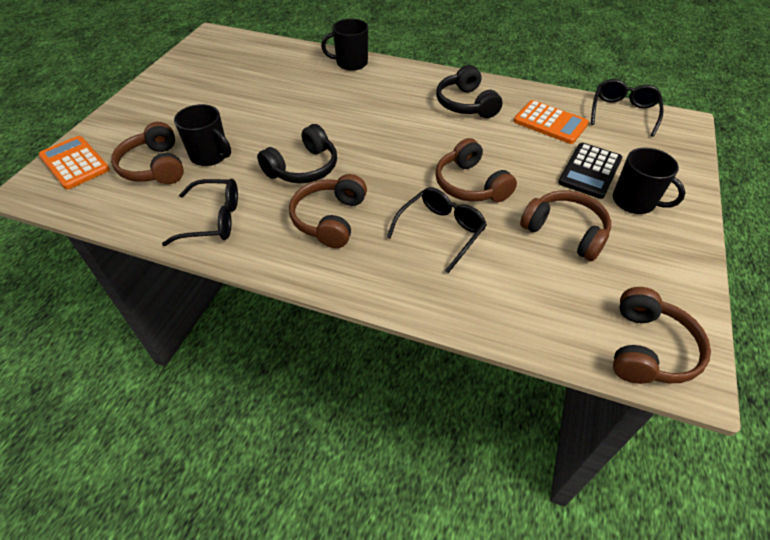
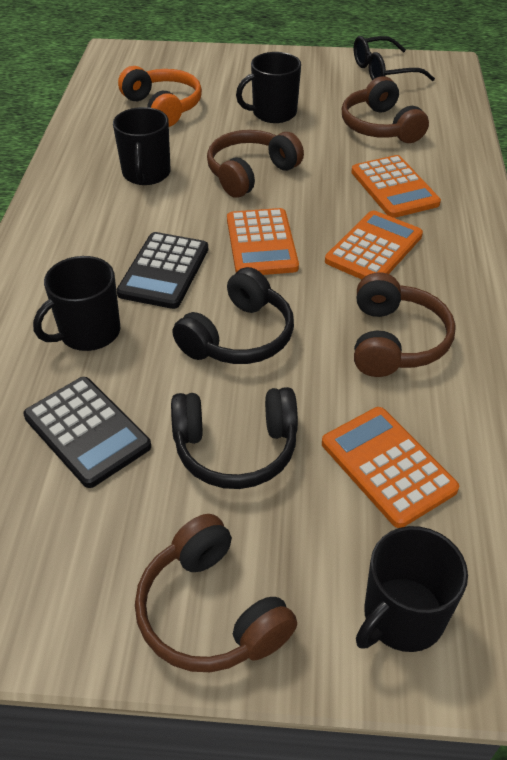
black calculator: 1 -> 2
black glasses: 3 -> 1
black mug: 3 -> 4
brown headphones: 5 -> 4
orange calculator: 2 -> 4
orange headphones: 0 -> 1

